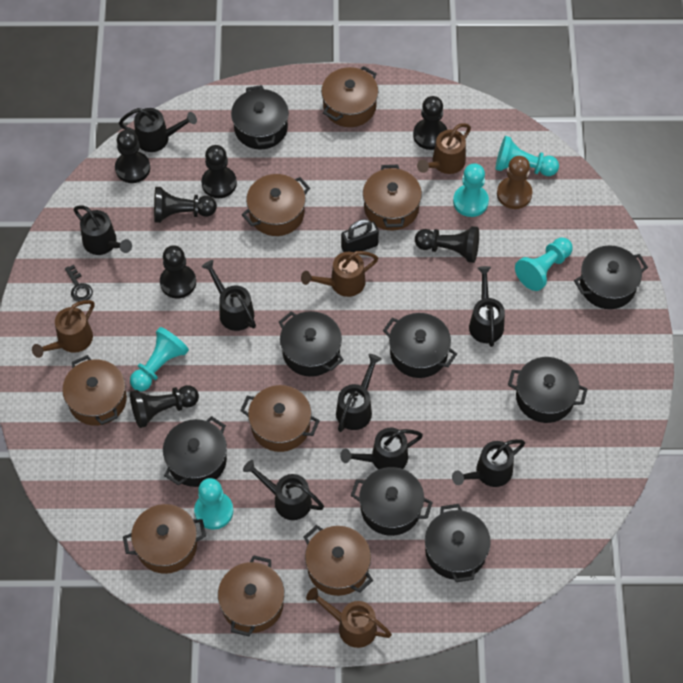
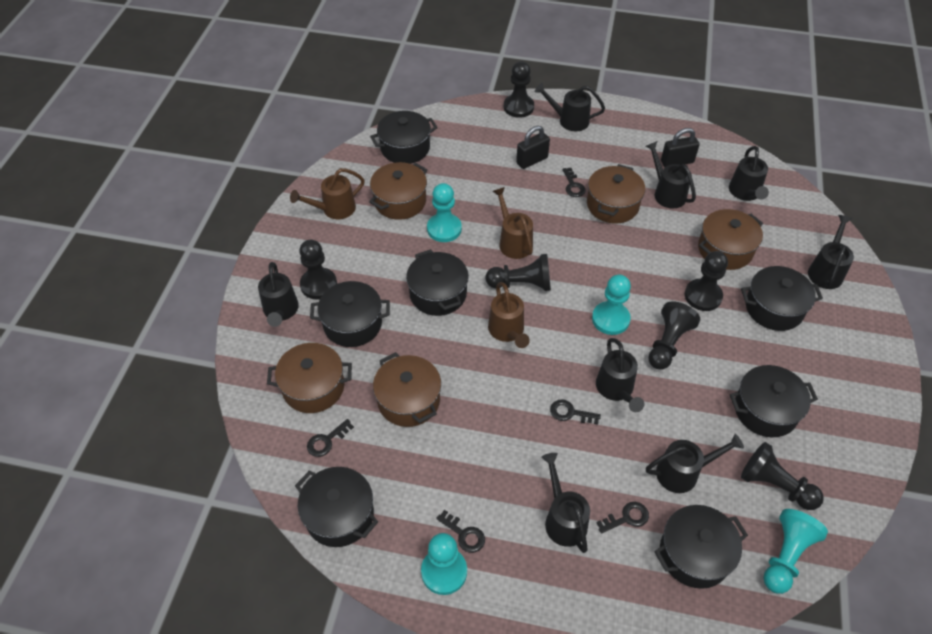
black key: 1 -> 5
black padlock: 1 -> 2
black pawn: 7 -> 6
black pot: 8 -> 7
brown pawn: 1 -> 0
brown pot: 8 -> 5
brown watering can: 4 -> 3
turquoise pawn: 5 -> 4

